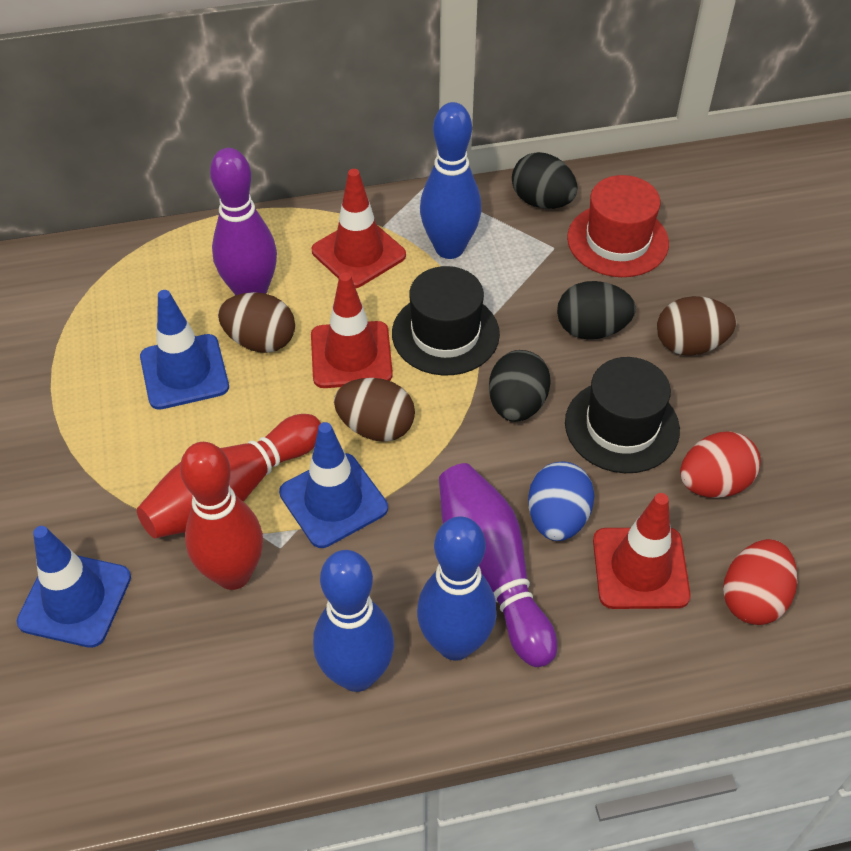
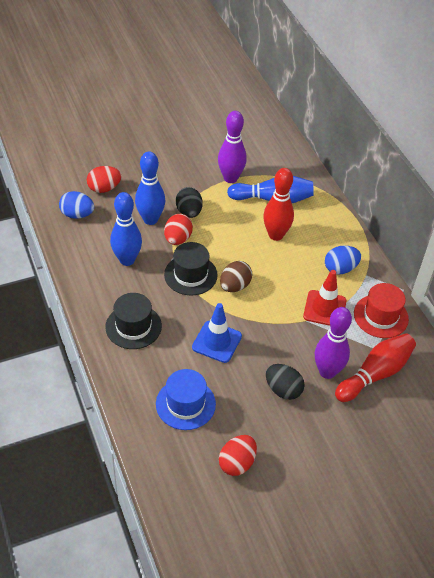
black egg: 3 -> 2
blue egg: 1 -> 2
blue hat: 0 -> 1
blue traffic cone: 3 -> 1
brown egg: 3 -> 1
red egg: 2 -> 3
red traffic cone: 3 -> 1

